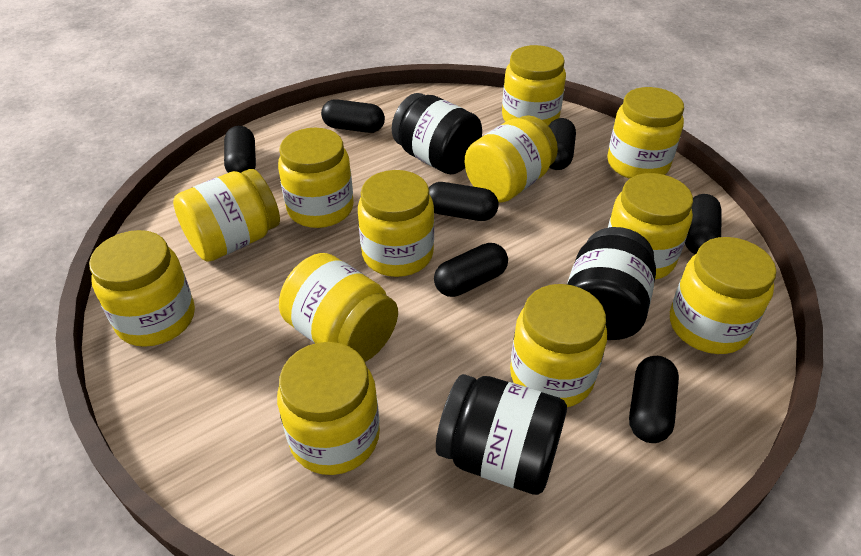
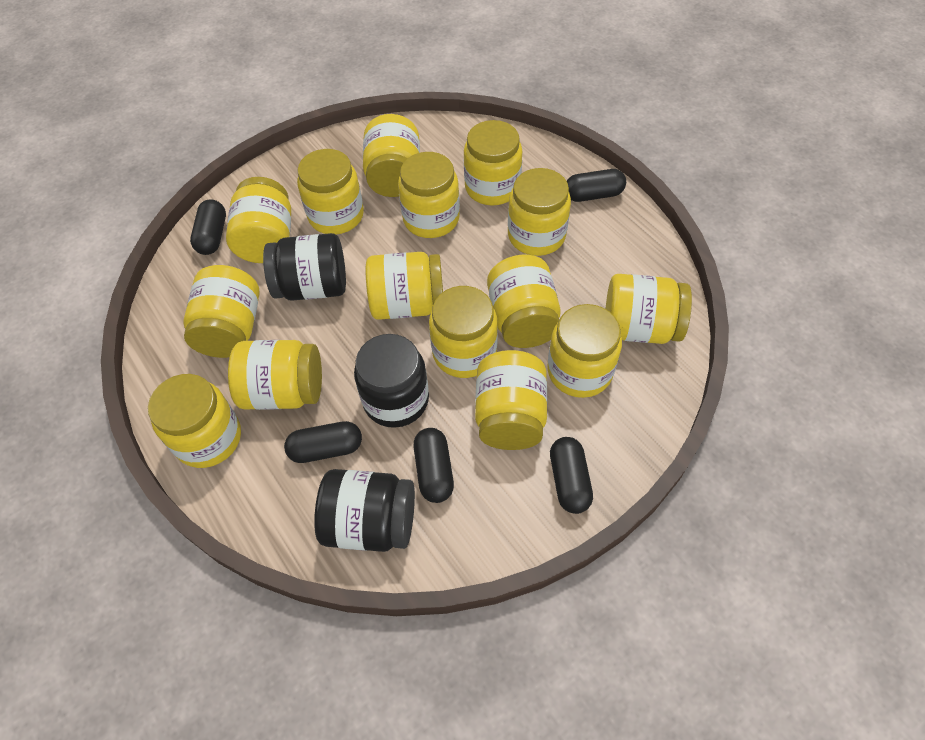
black capsule: 7 -> 5
yellow jar: 12 -> 15

